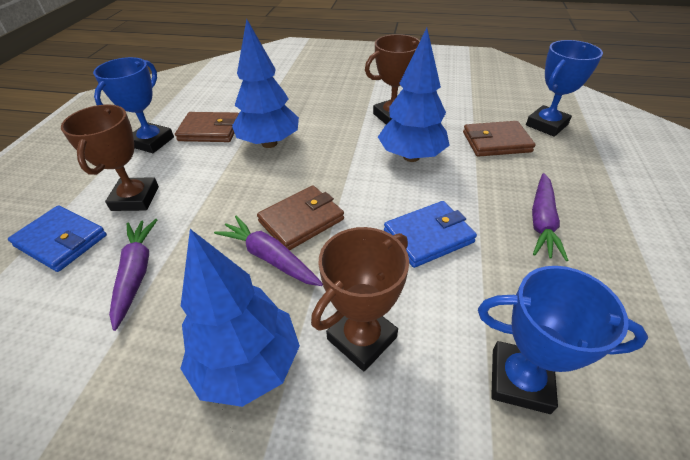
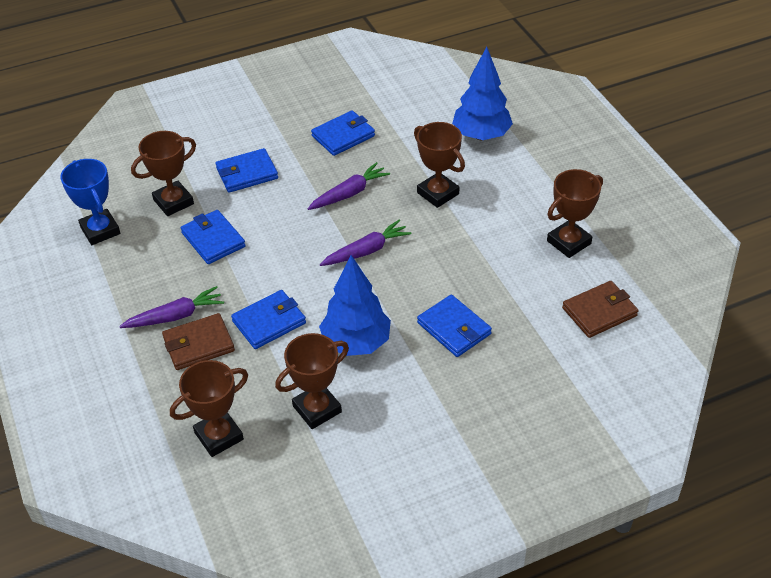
blue tree: 3 -> 2
blue trophy: 3 -> 1
blue wallet: 2 -> 5
brown trophy: 3 -> 5
brown wallet: 3 -> 2

